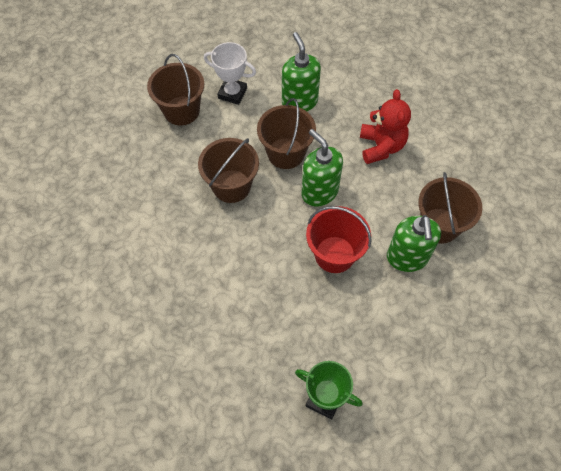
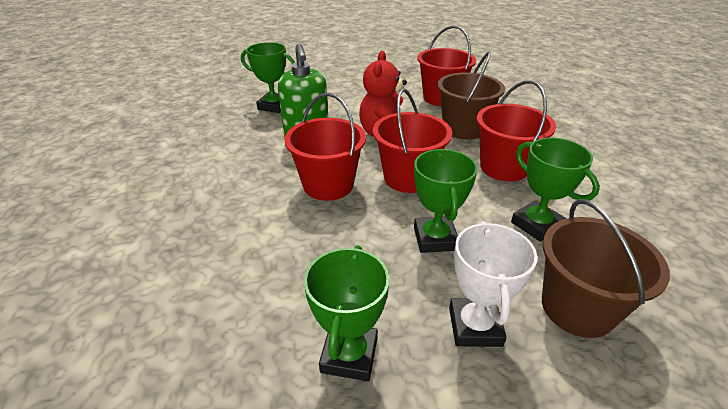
brown bucket: 4 -> 2
green soap dispenser: 3 -> 1
green trophy: 1 -> 4
red bucket: 1 -> 4

